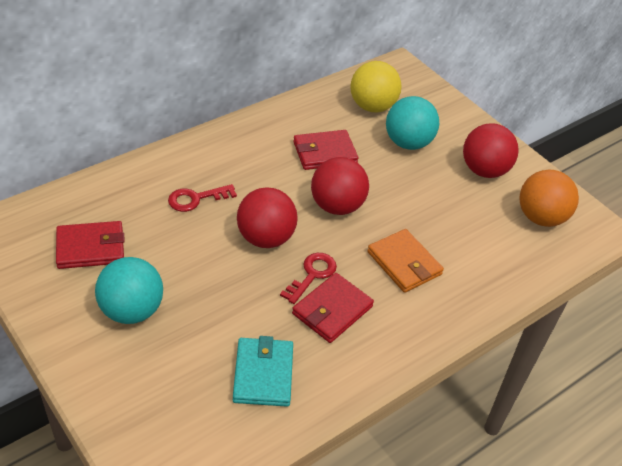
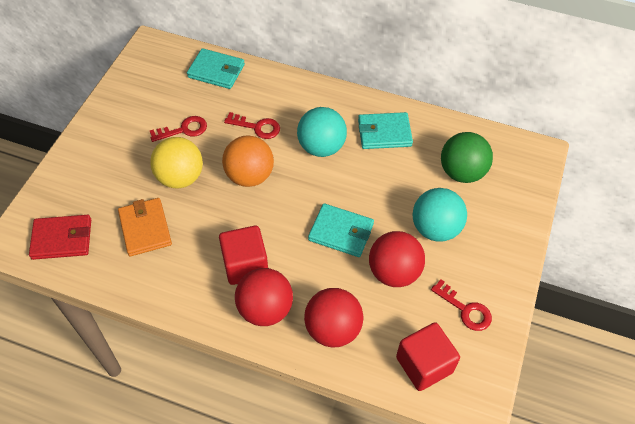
green ball: 0 -> 1
red cube: 0 -> 2
red key: 2 -> 3
red wallet: 3 -> 1
turquoise wallet: 1 -> 3

